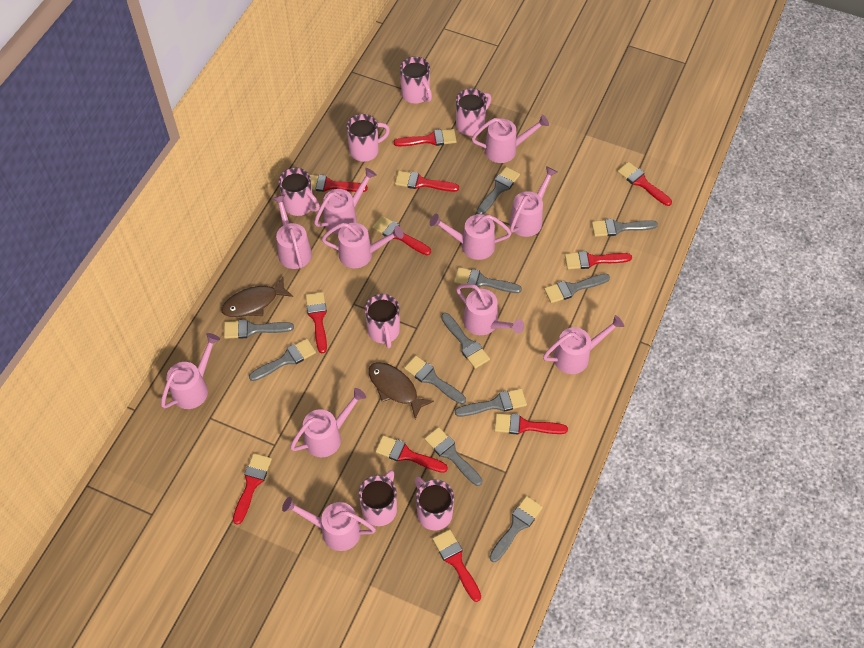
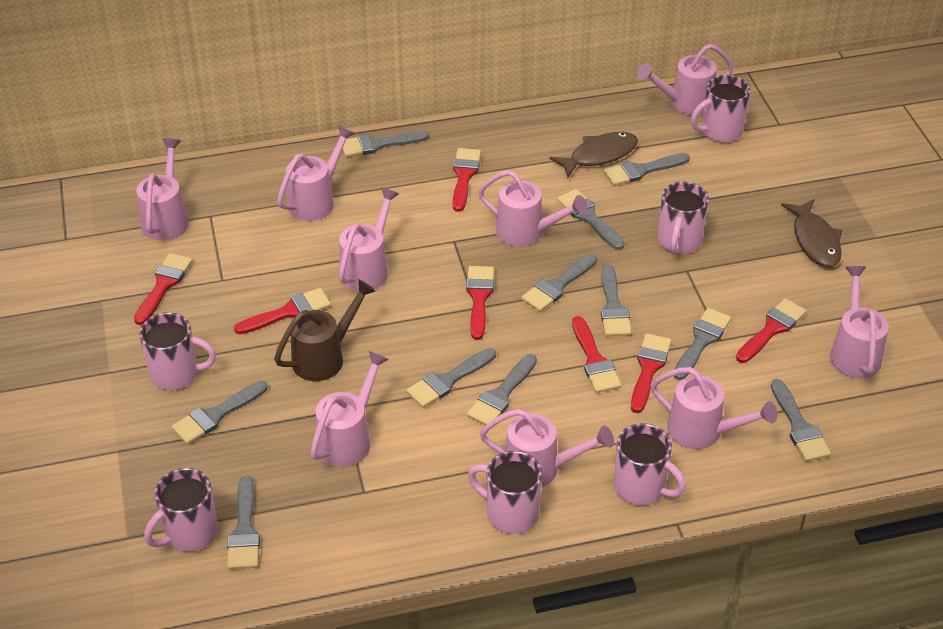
brown watering can: 0 -> 1
pink mug: 7 -> 6
pink watering can: 11 -> 9
red brush: 11 -> 7

